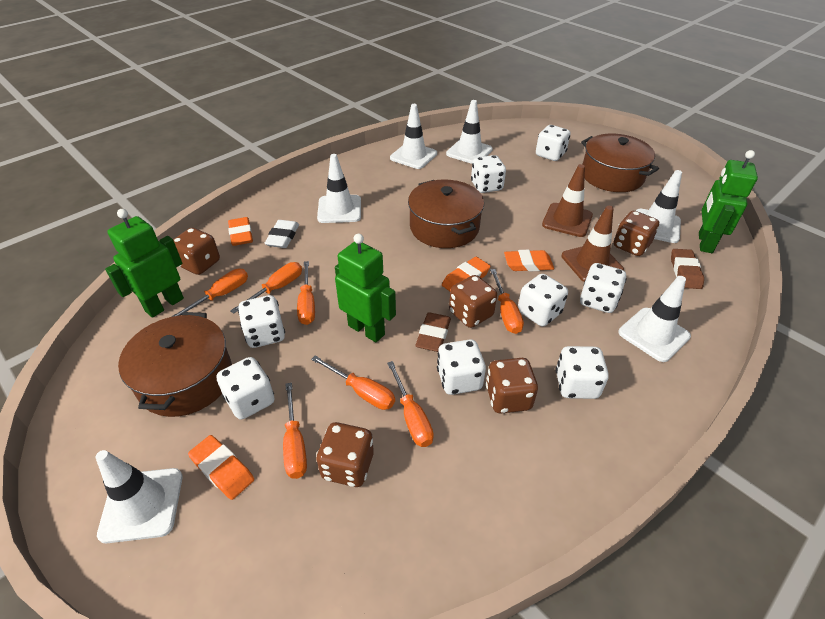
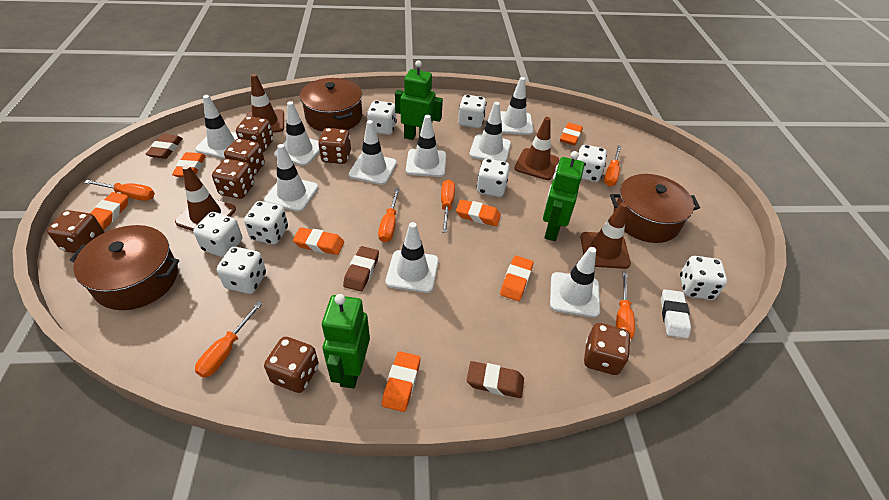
brown dice: 5 -> 7
brown eraser: 2 -> 3
brown traffic cone: 2 -> 4
orange eraser: 4 -> 7
orange screwdriver: 7 -> 6
white traffic cone: 6 -> 9

